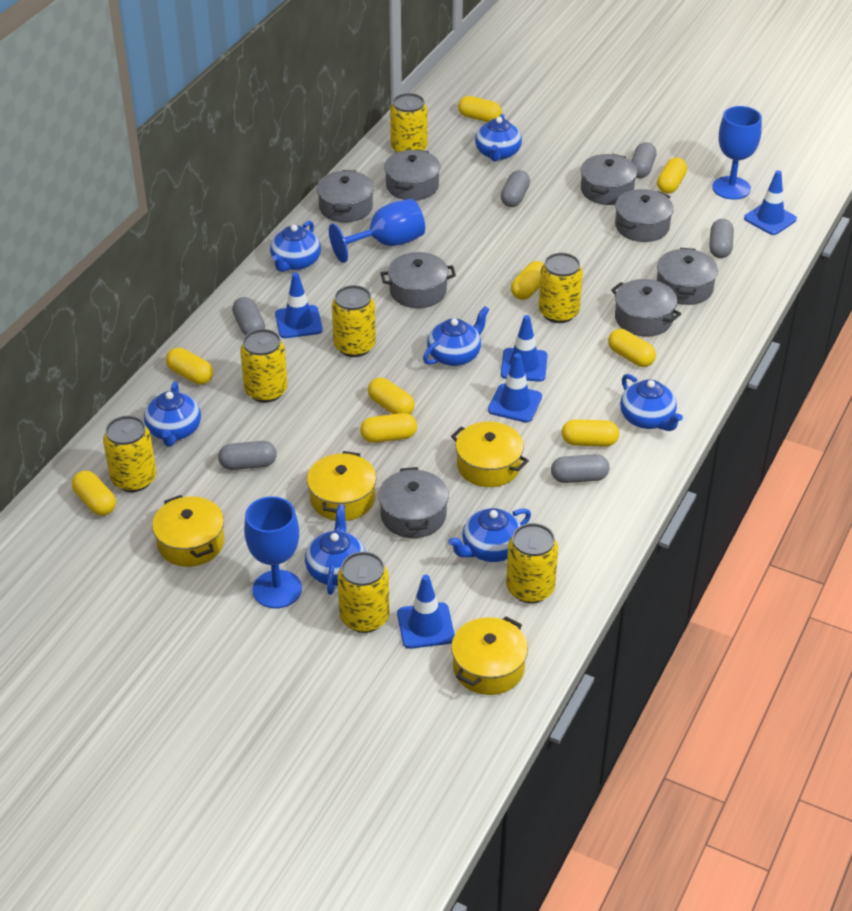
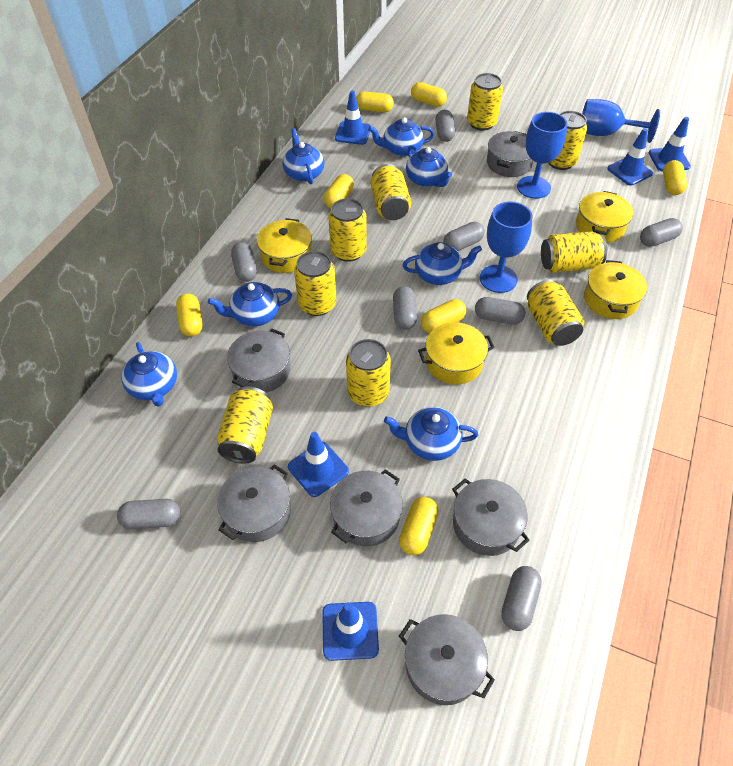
grey capsule: 6 -> 8
grey pot: 8 -> 6
yellow can: 7 -> 9
yellow capsule: 9 -> 7

